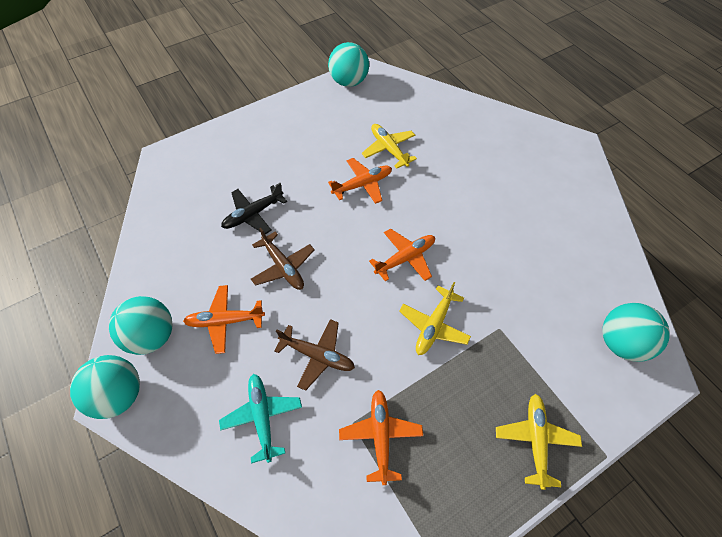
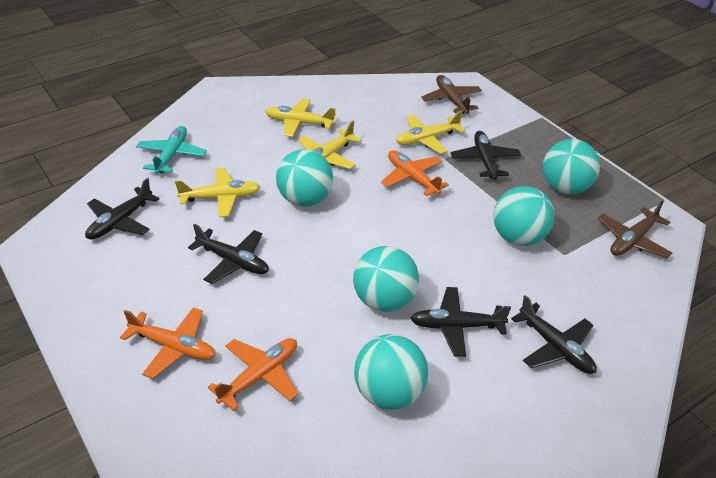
black plane: 1 -> 5
orange plane: 4 -> 3
turquoise ball: 4 -> 5
yellow plane: 3 -> 4

